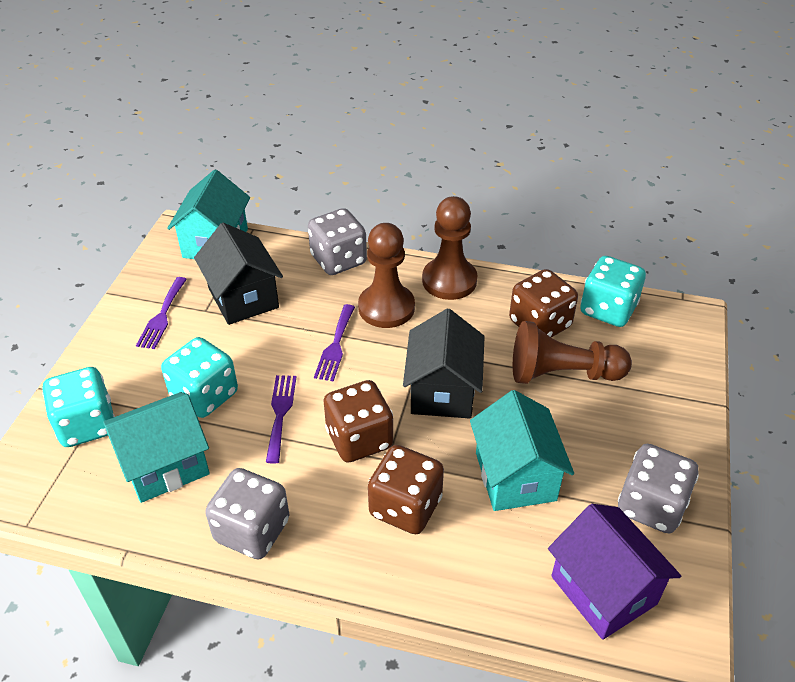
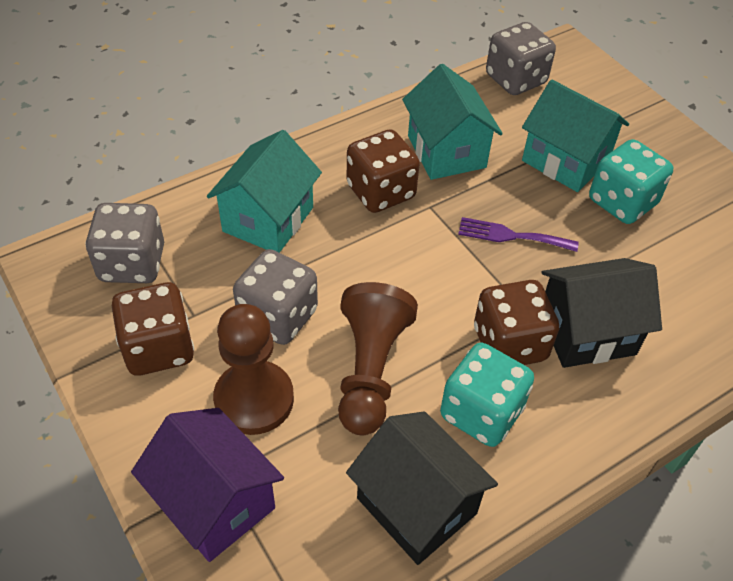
brown pawn: 3 -> 2
purple fork: 3 -> 1
turquoise dice: 3 -> 2

